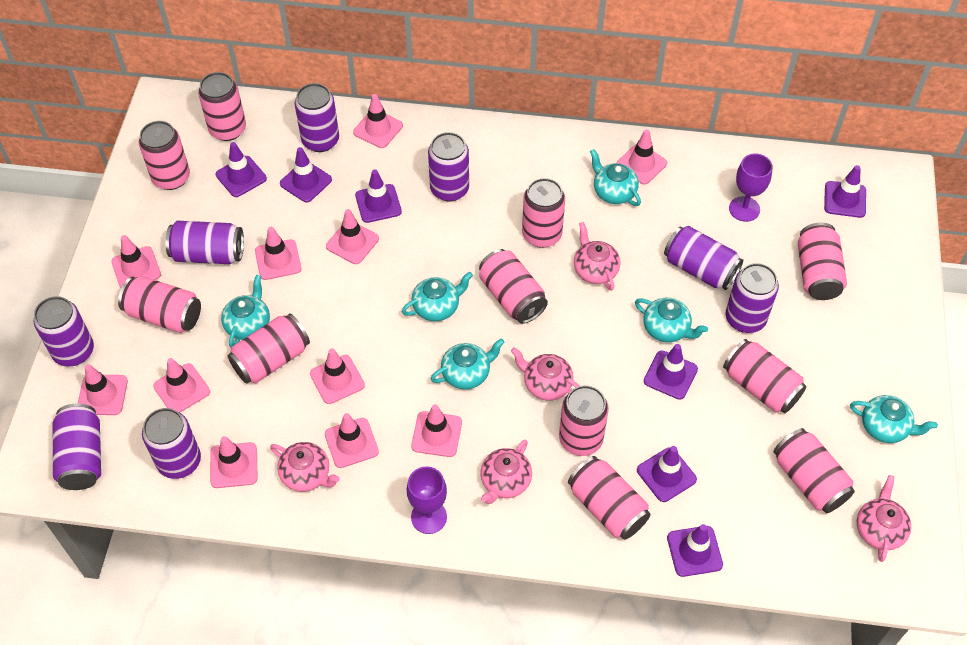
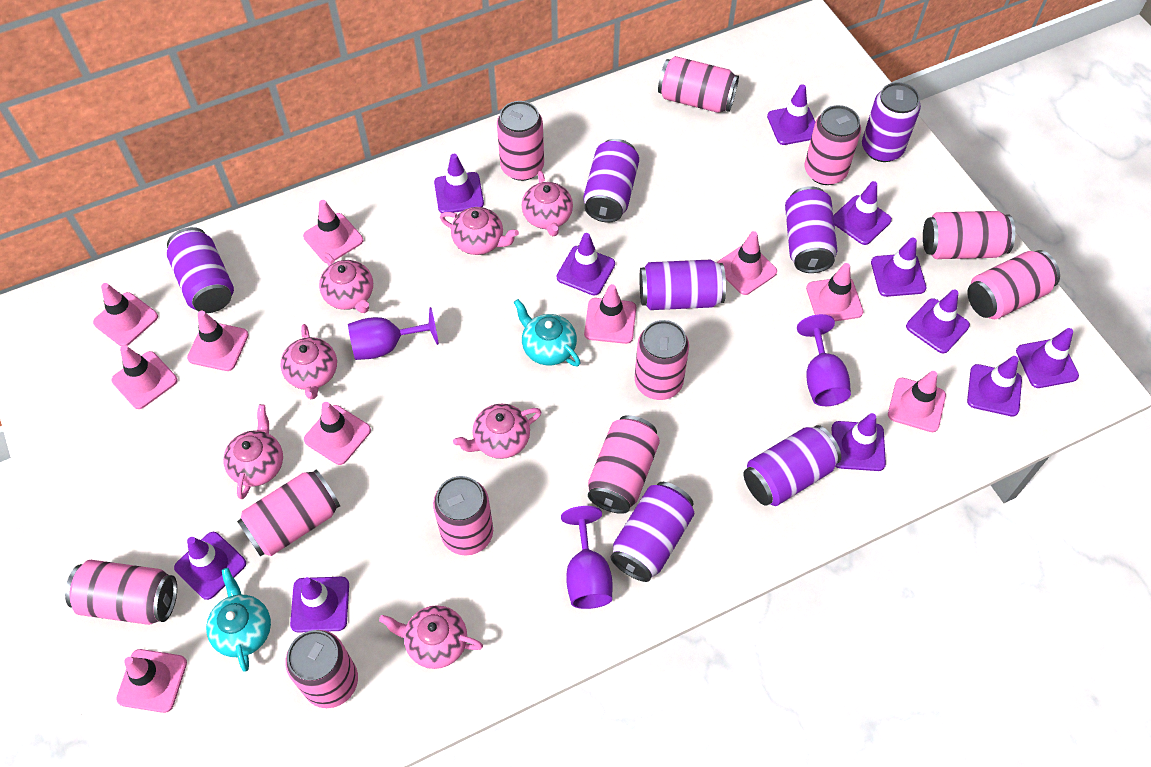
pink teapot: 5 -> 7
pink traffic cone: 11 -> 10
purple can: 8 -> 7
purple goblet: 2 -> 3
purple traffic cone: 7 -> 11
turquoise teapot: 6 -> 2

